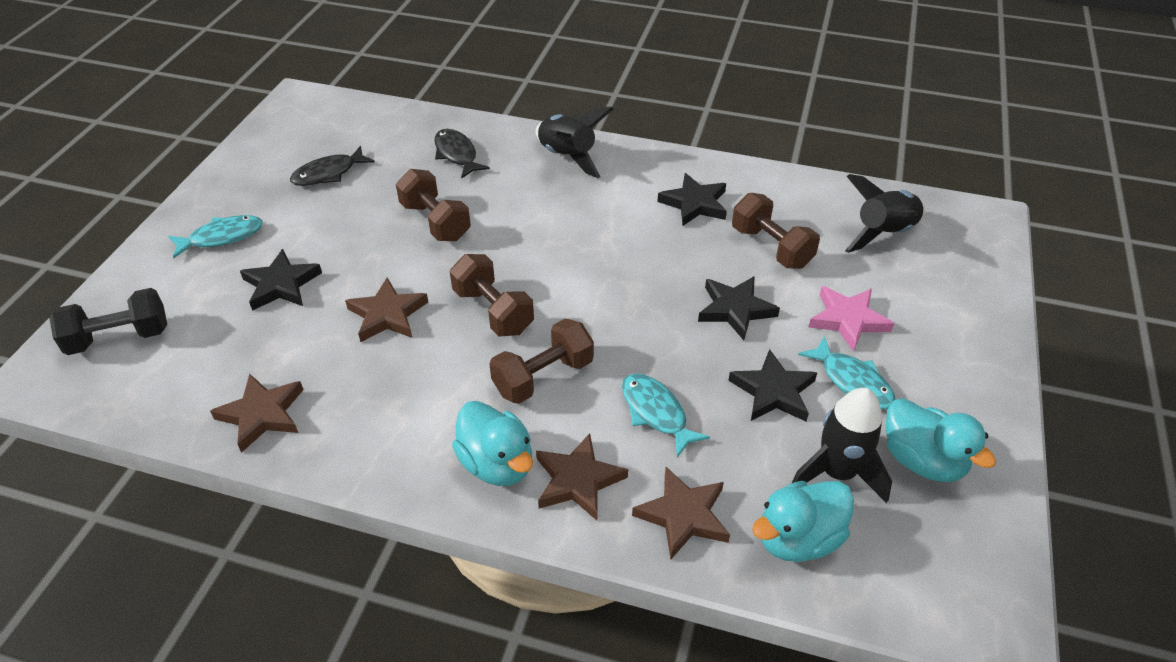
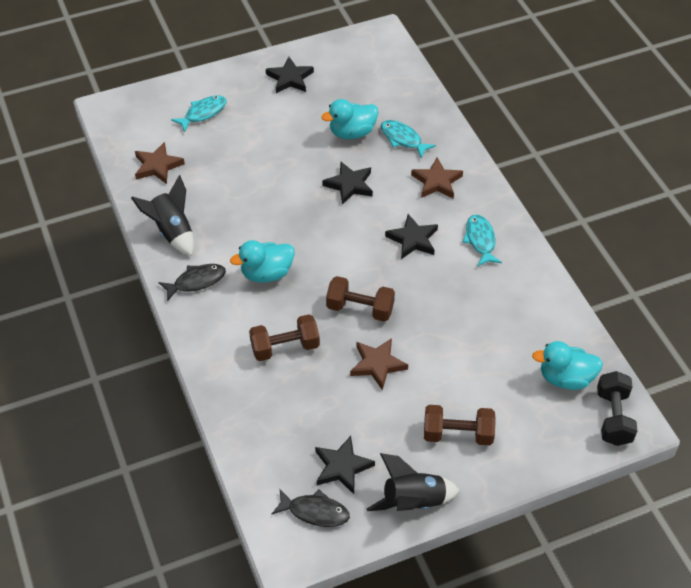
black rocket: 3 -> 2
brown dumbbell: 4 -> 3
brown star: 4 -> 3
pink star: 1 -> 0

